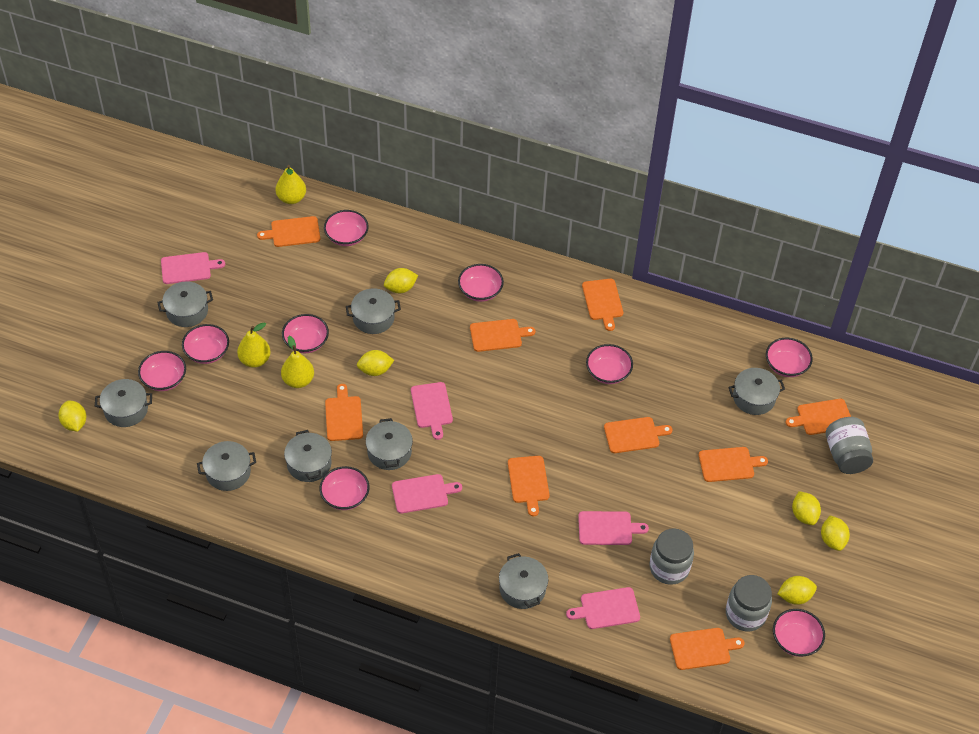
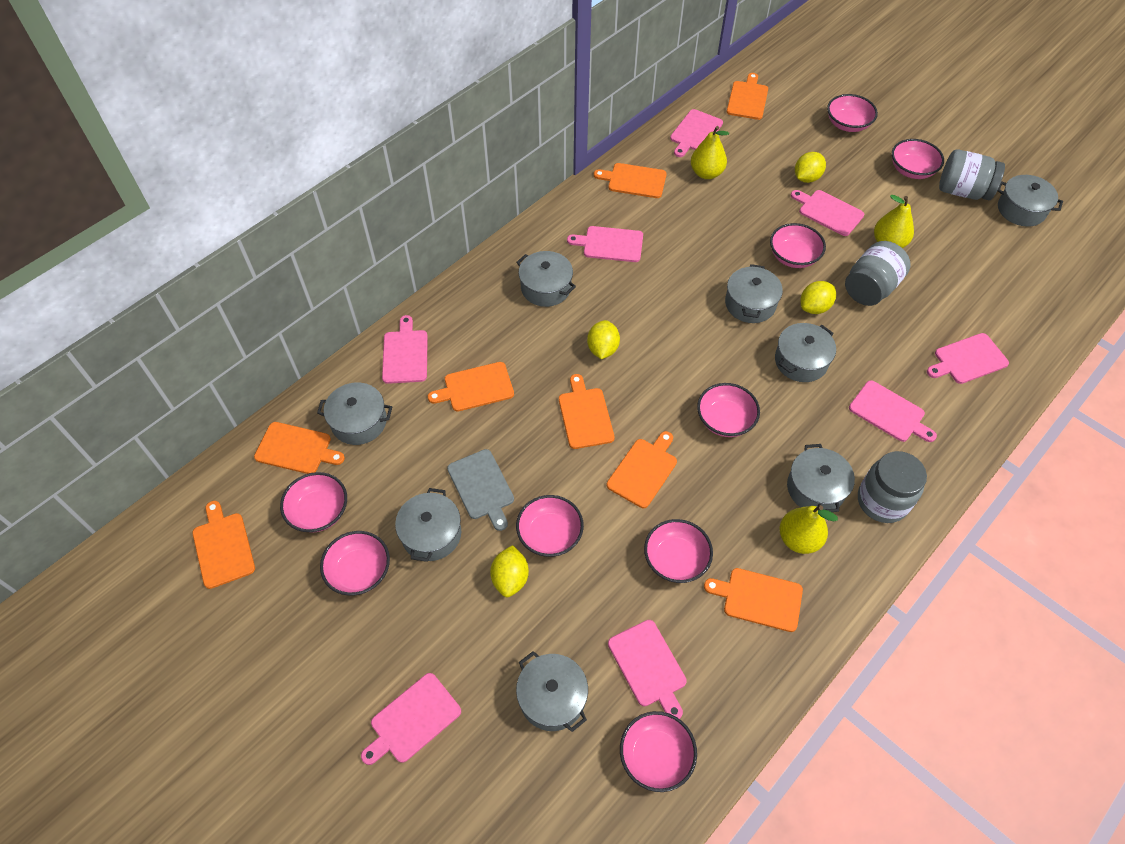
grey cutting board: 0 -> 1
orange cutting board: 9 -> 8
pink cutting board: 5 -> 8
yellow lemon: 6 -> 4

